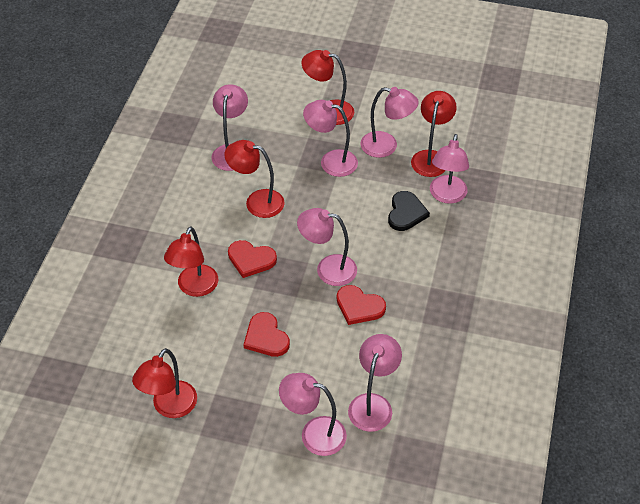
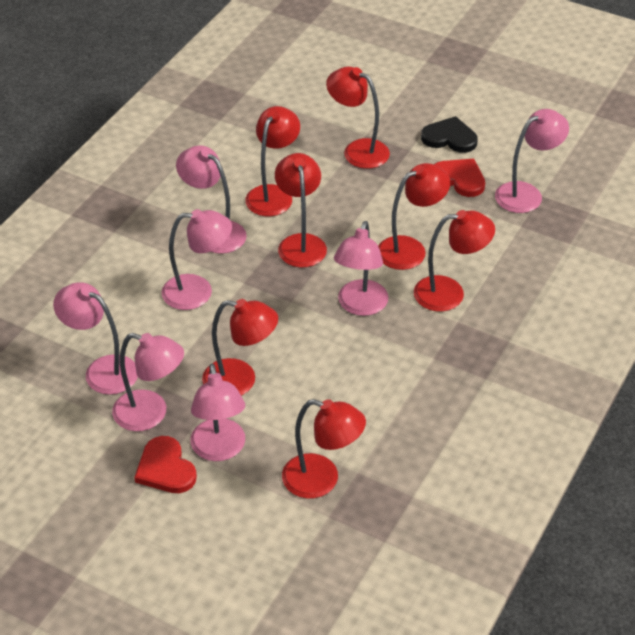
red heart: 3 -> 2
red lamp: 5 -> 7

